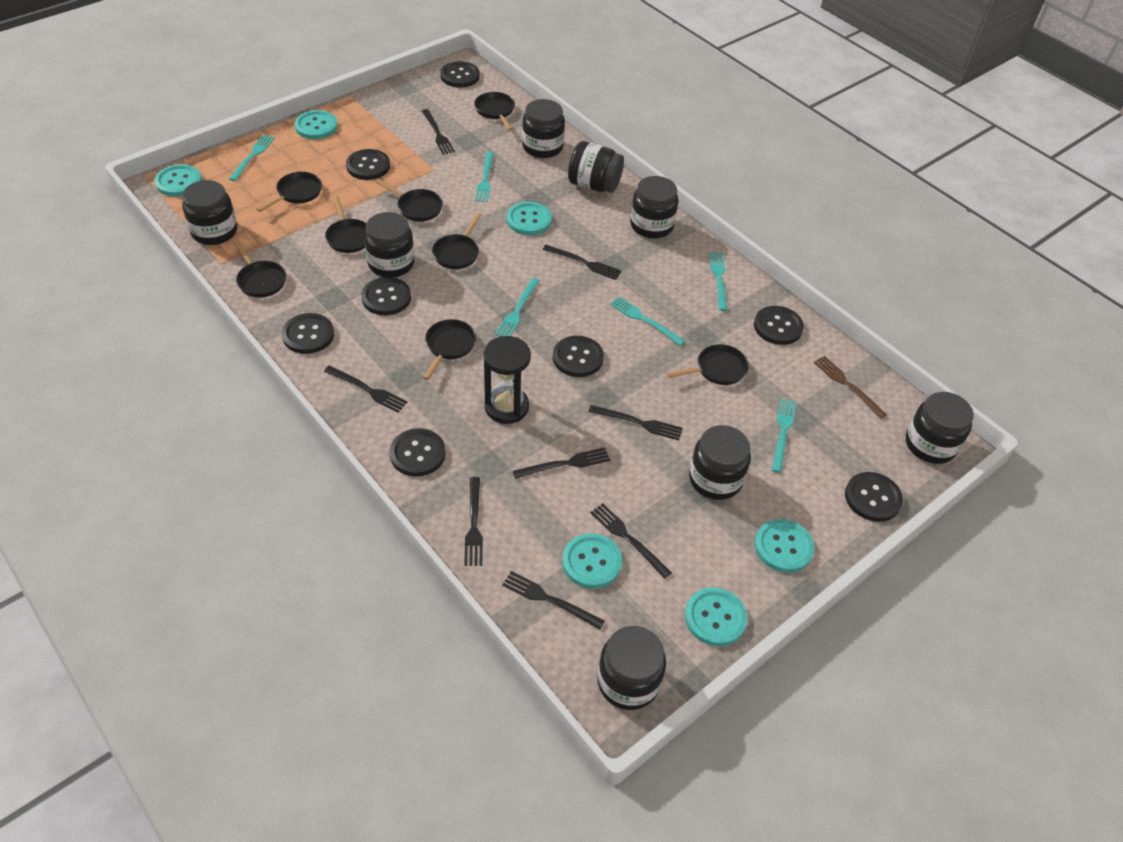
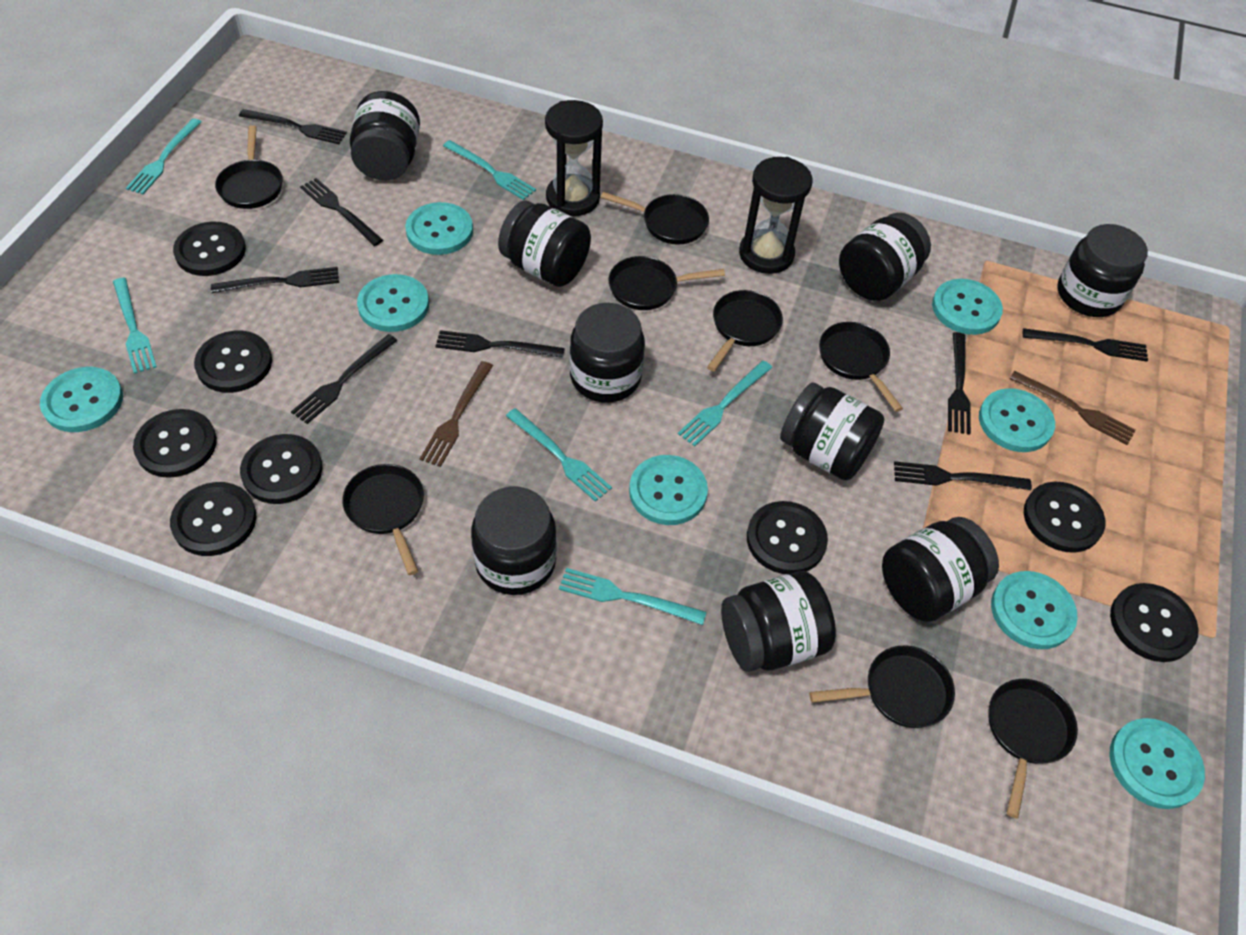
black hourglass: 1 -> 2
black jar: 8 -> 9
brown fork: 1 -> 2
turquoise button: 6 -> 8

